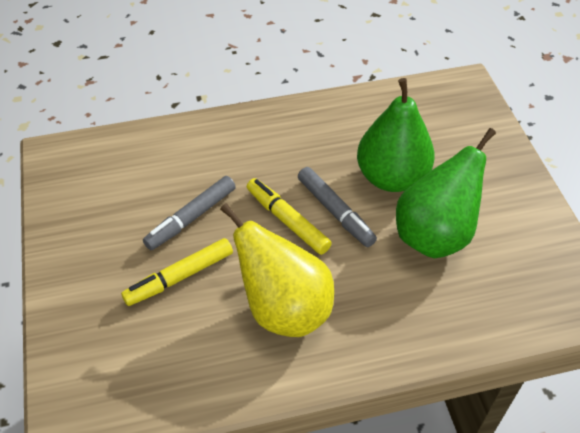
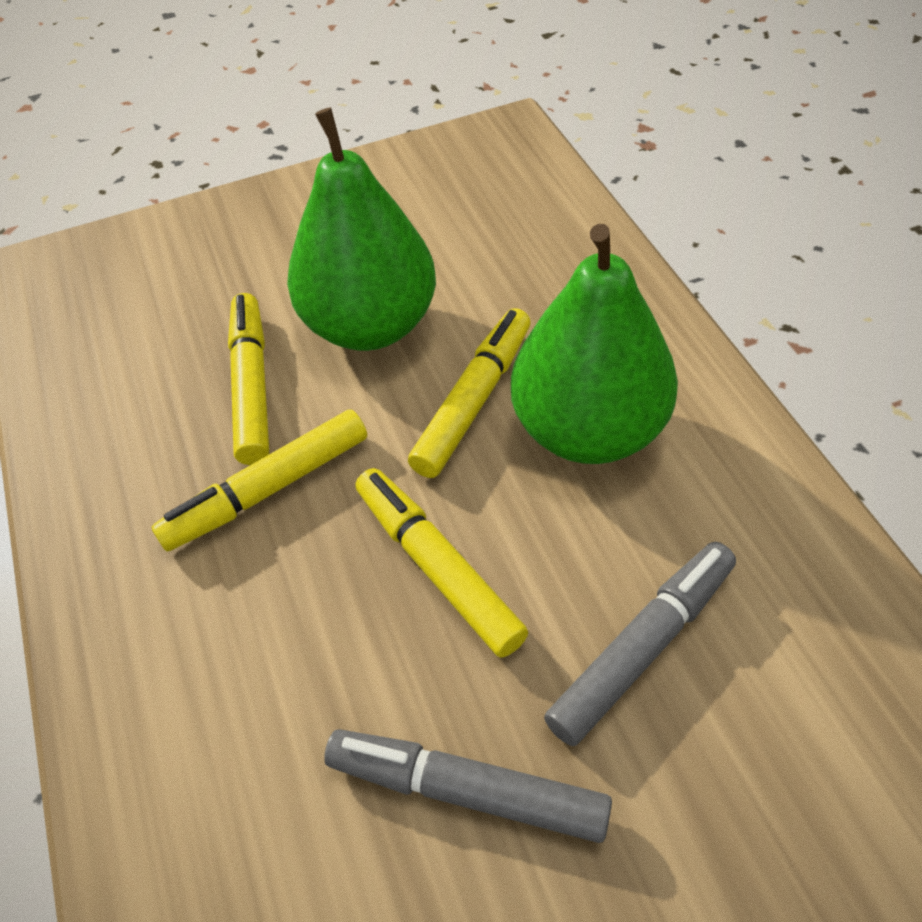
yellow marker: 2 -> 4
yellow pear: 1 -> 0

